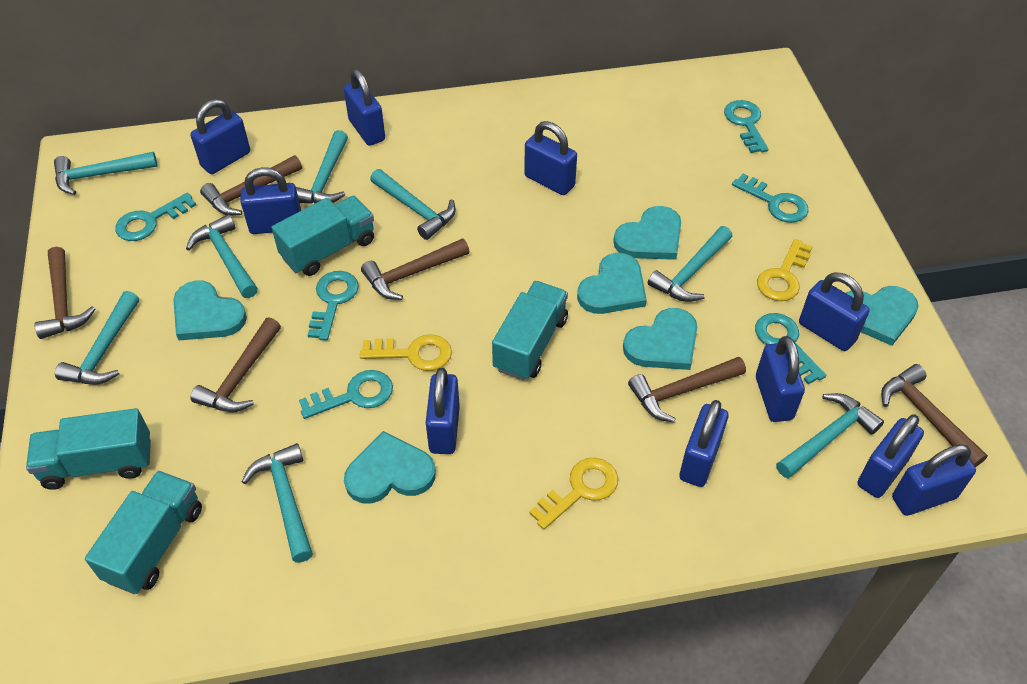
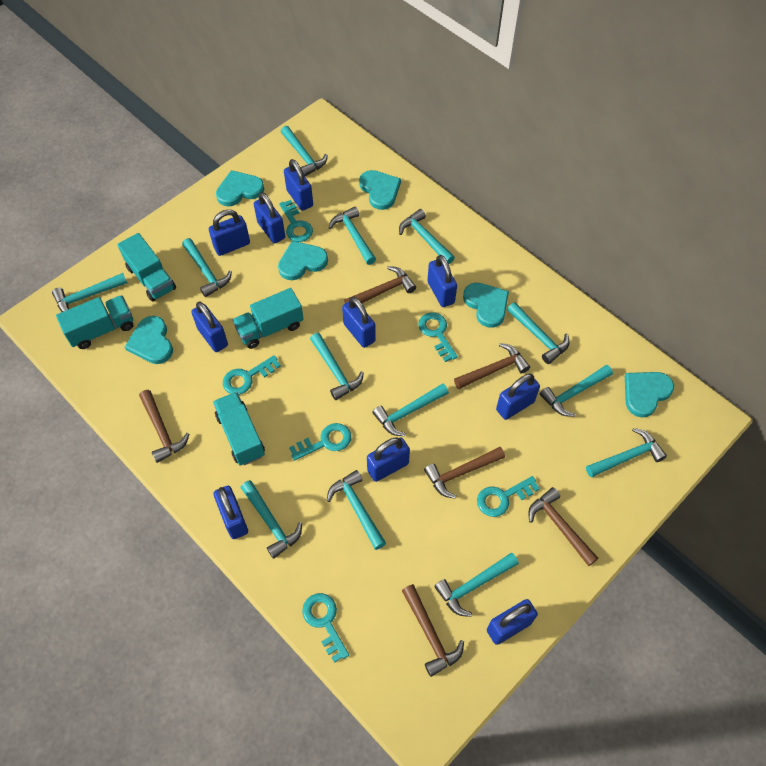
turquoise hammer: 8 -> 13
yellow key: 3 -> 0

